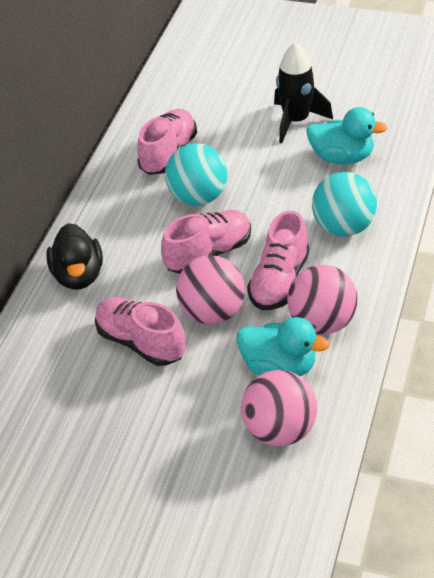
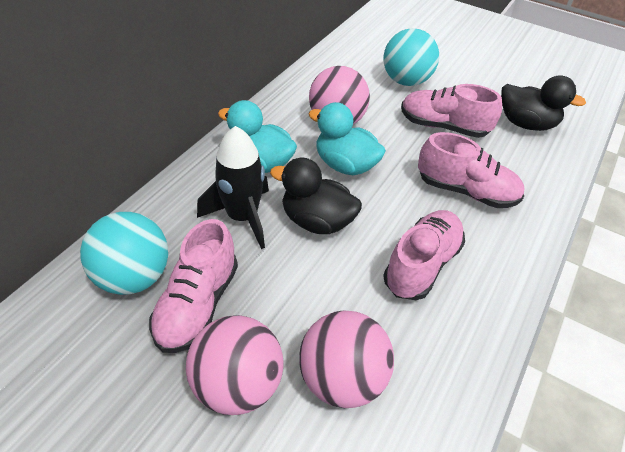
black duck: 1 -> 2

